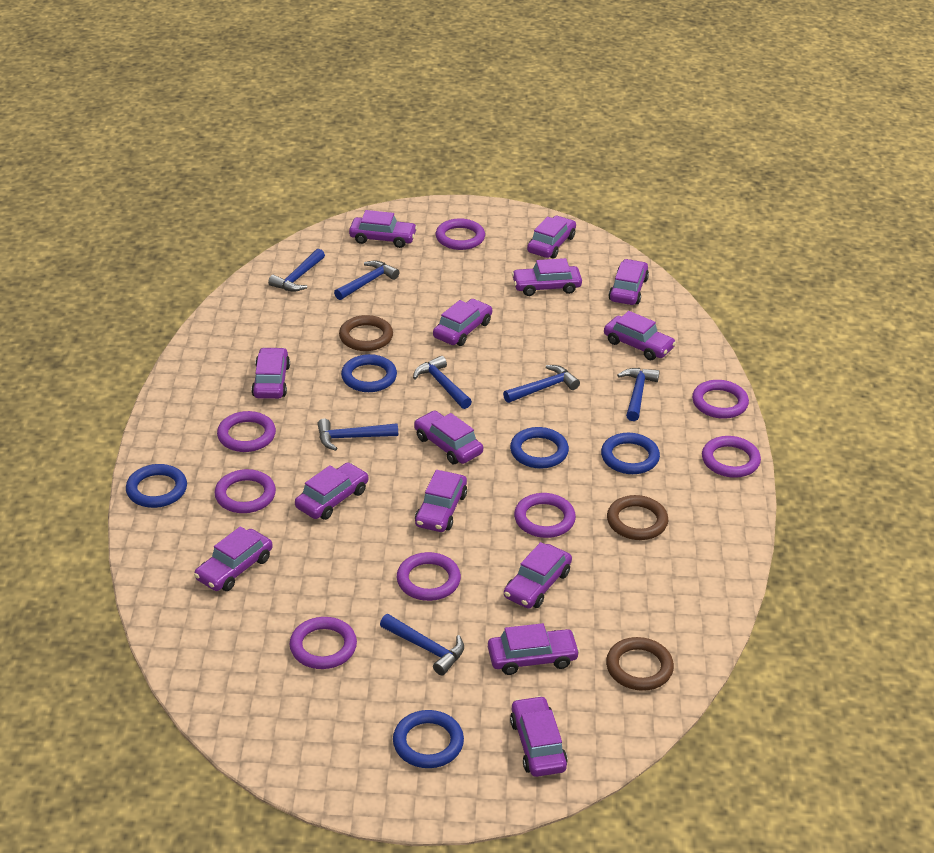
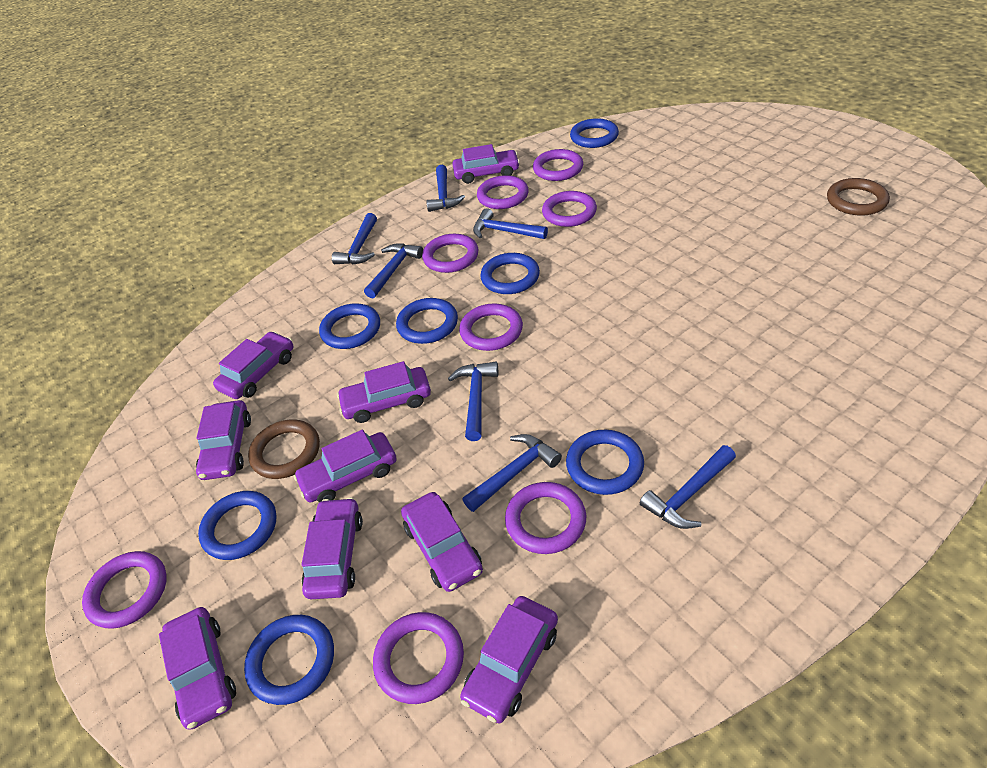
blue ring: 5 -> 7
brown ring: 3 -> 2
purple car: 14 -> 9

